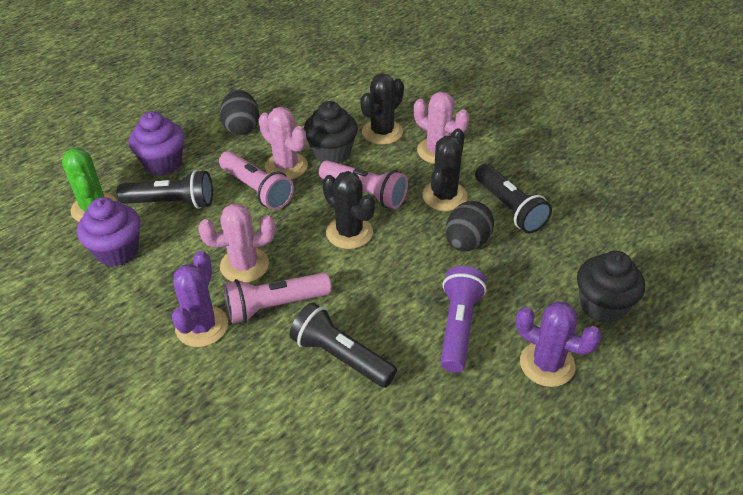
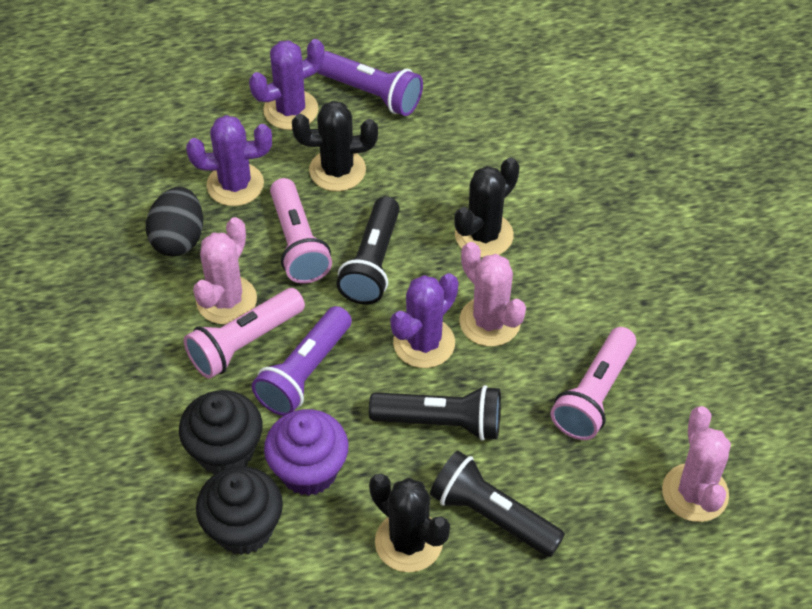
black egg: 2 -> 1
green cactus: 1 -> 0
purple cactus: 2 -> 3
purple cupcake: 2 -> 1
purple flashlight: 1 -> 2

